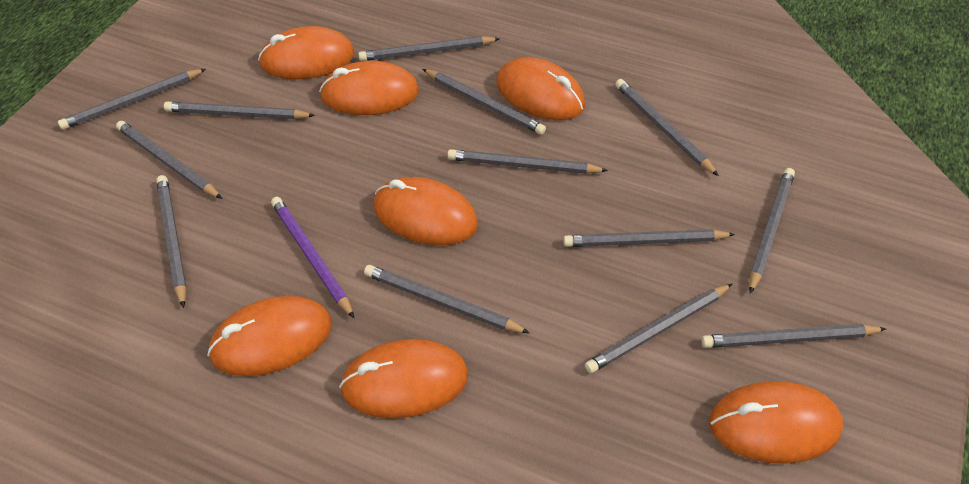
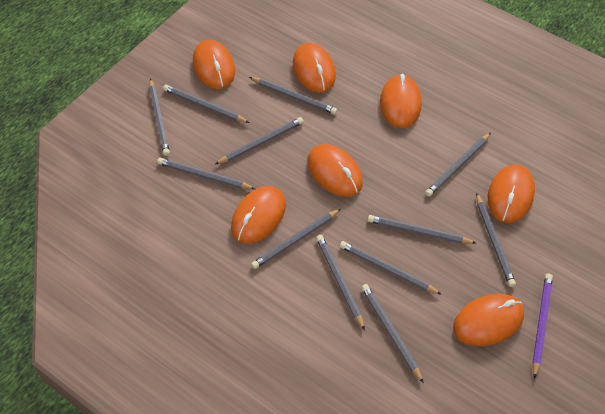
grey pencil: 13 -> 12

